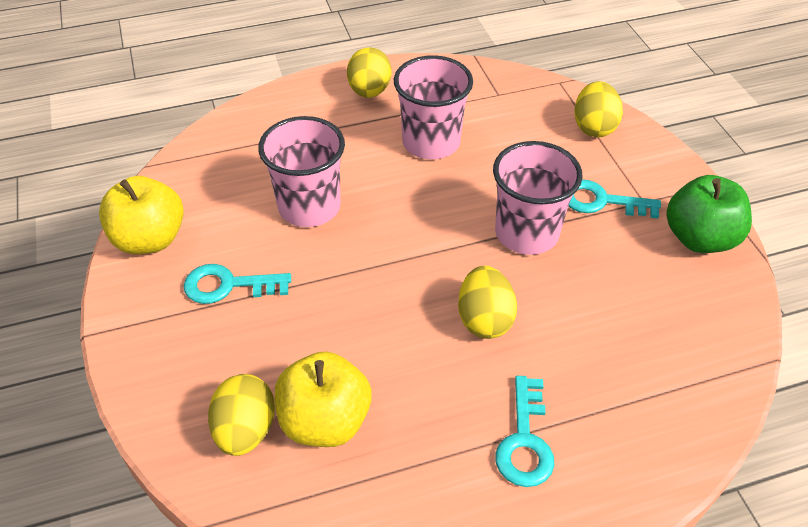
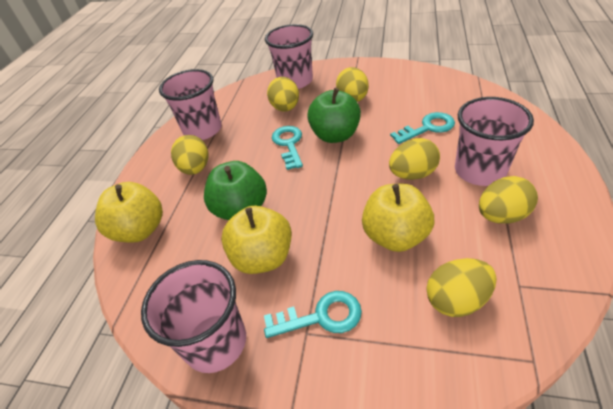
green apple: 1 -> 2
pink cup: 3 -> 4
yellow apple: 2 -> 3
yellow egg: 4 -> 6

